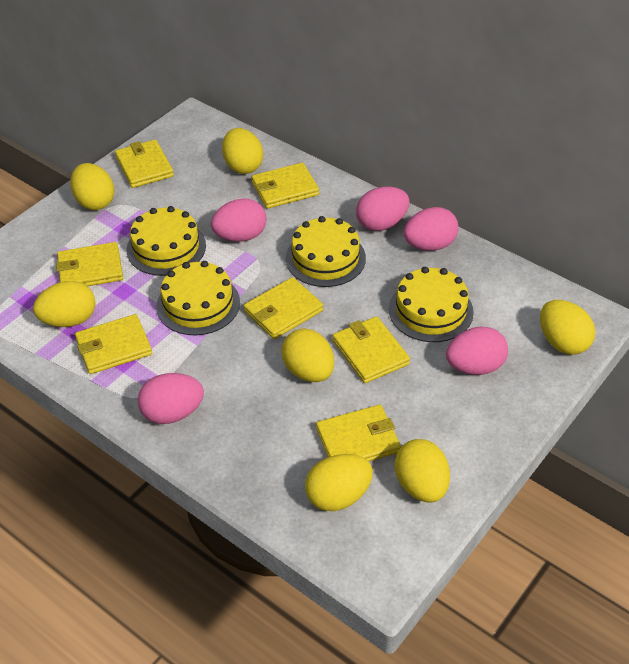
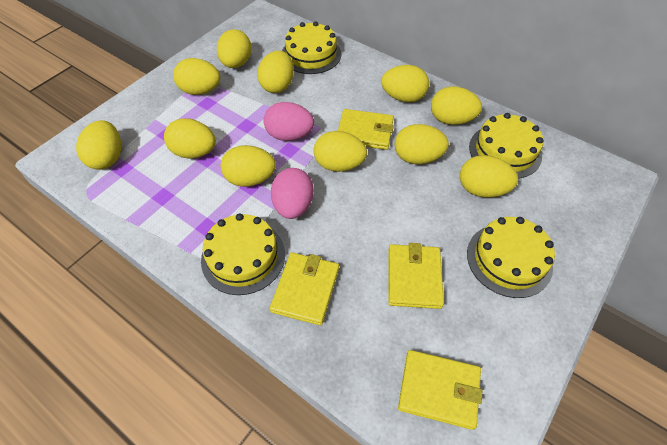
pink egg: 5 -> 2
yellow egg: 7 -> 11
yellow wallet: 7 -> 4

